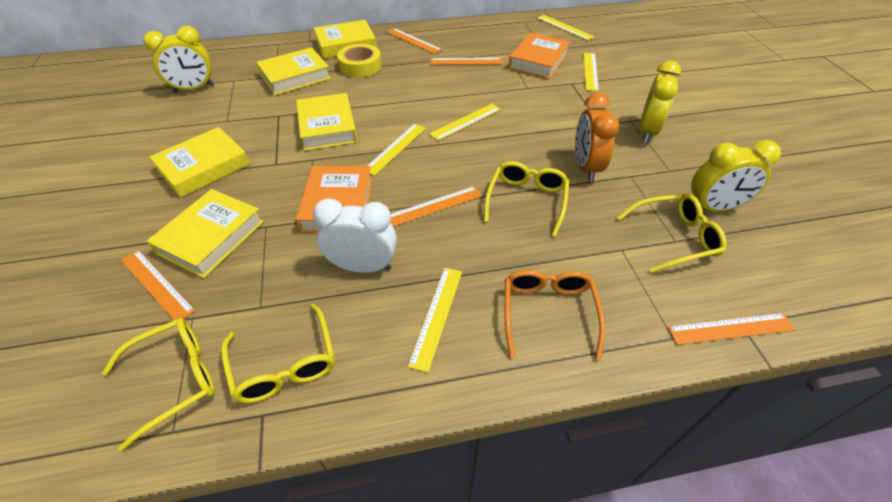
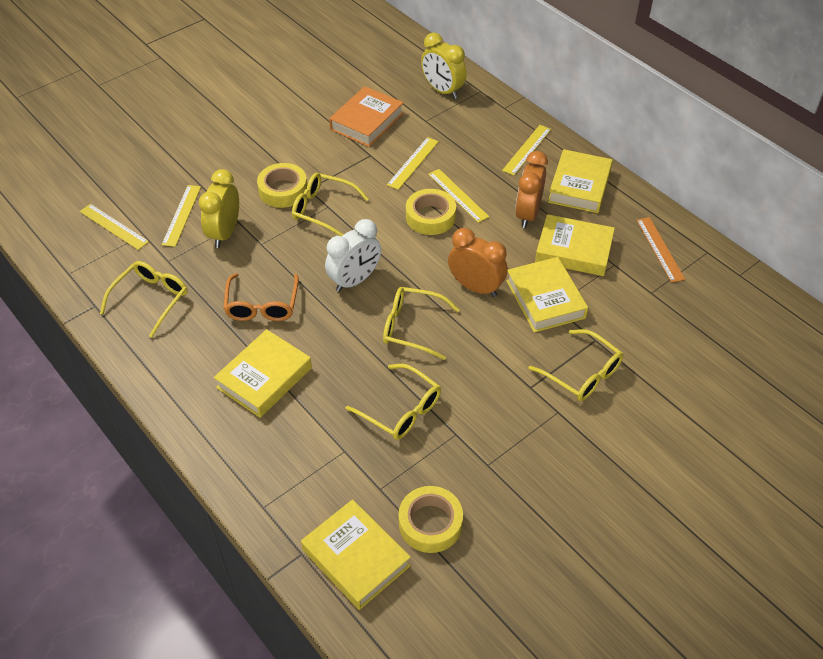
orange book: 2 -> 1
orange clock: 1 -> 2
orange ruler: 5 -> 1
yellow clock: 3 -> 2
yellow glasses: 4 -> 5
yellow tape: 1 -> 3

